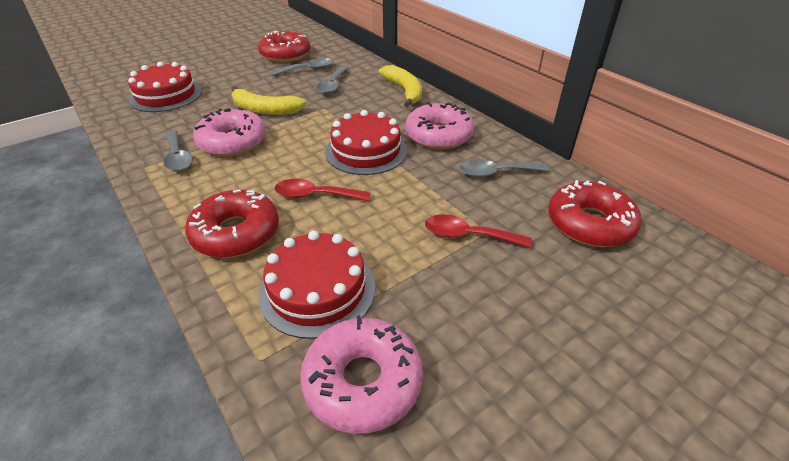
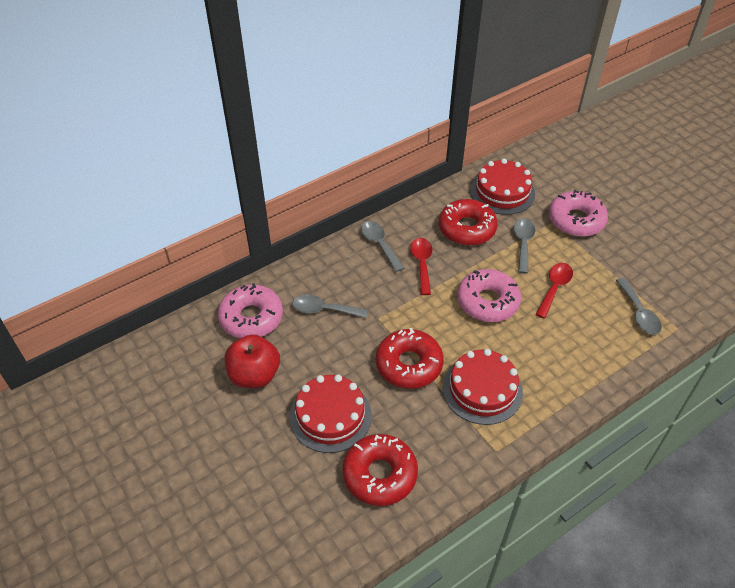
red apple: 0 -> 1
yellow banana: 2 -> 0

